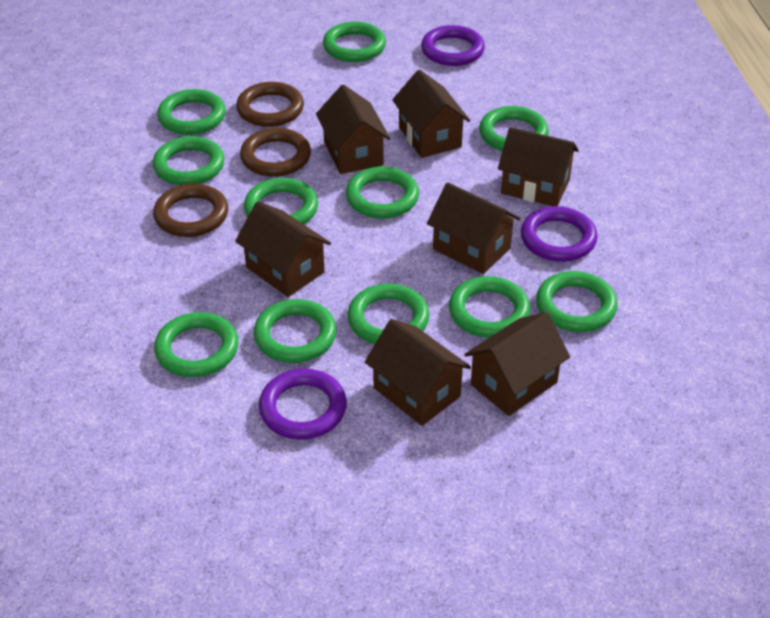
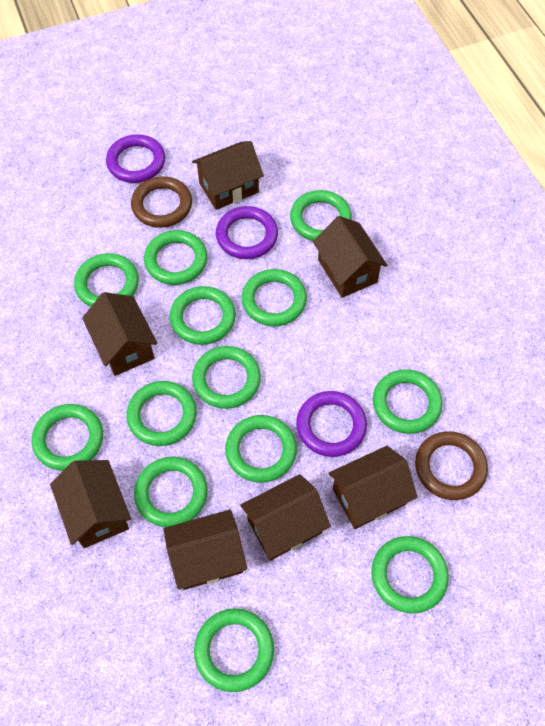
brown ring: 3 -> 2
green ring: 11 -> 13

